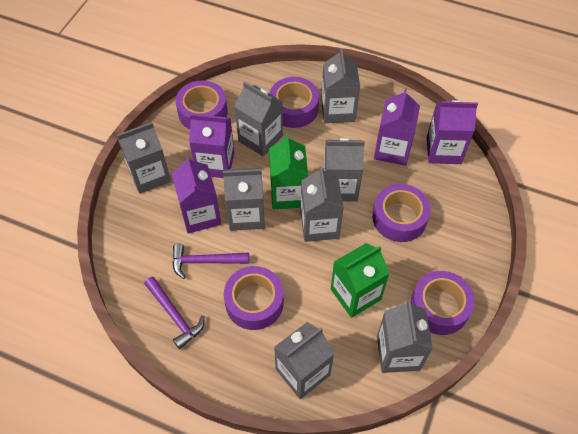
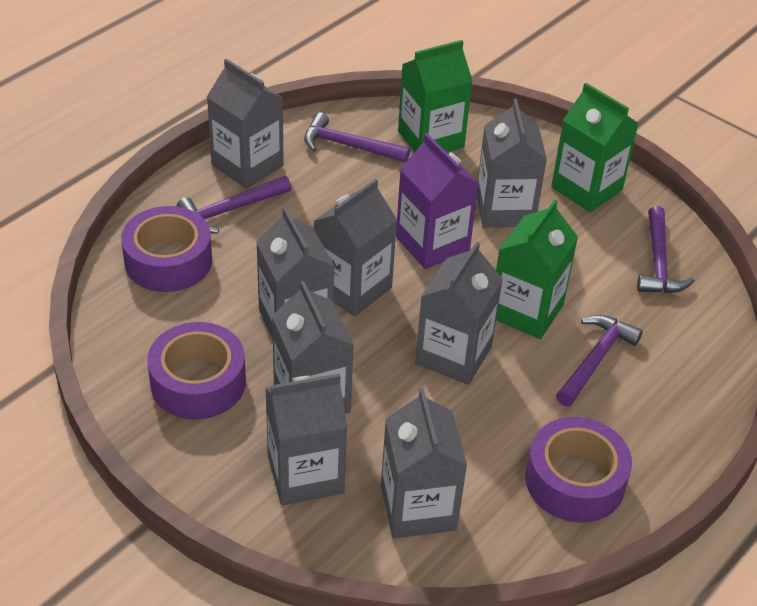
green carton: 2 -> 3
purple carton: 4 -> 1
purple hammer: 2 -> 4
purple tape: 5 -> 3

